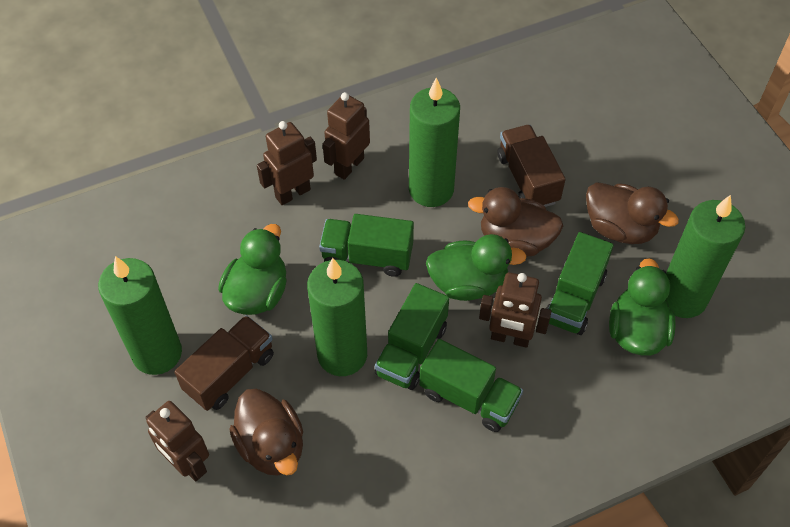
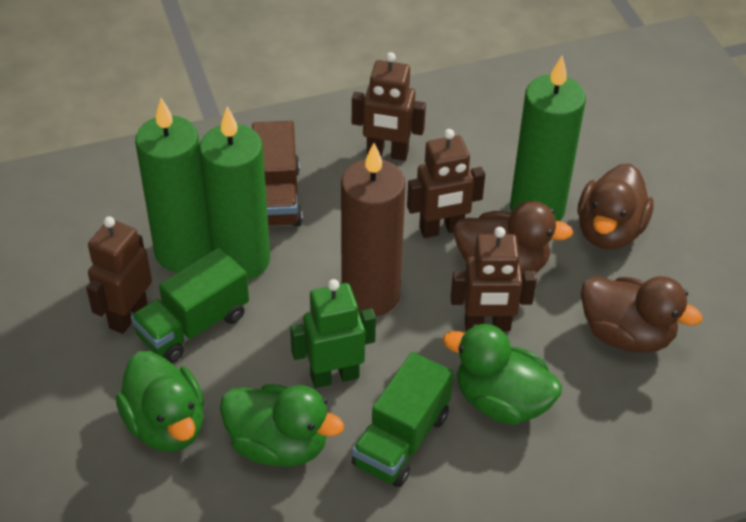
brown candle: 0 -> 1
brown truck: 2 -> 1
green candle: 4 -> 3
green robot: 0 -> 1
green truck: 4 -> 2

